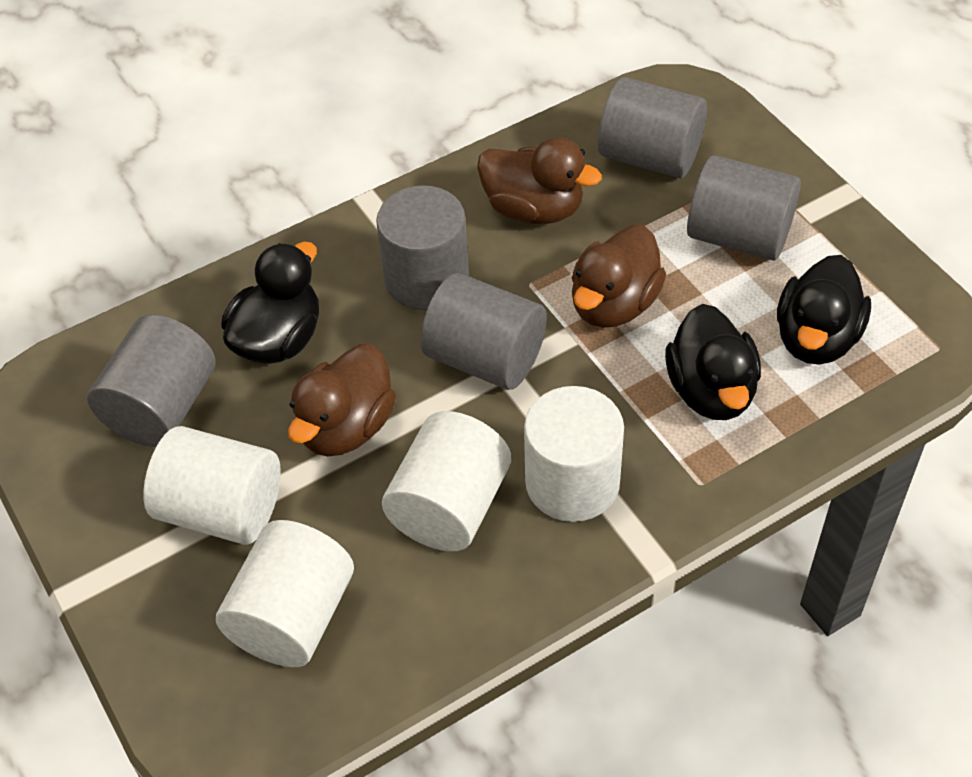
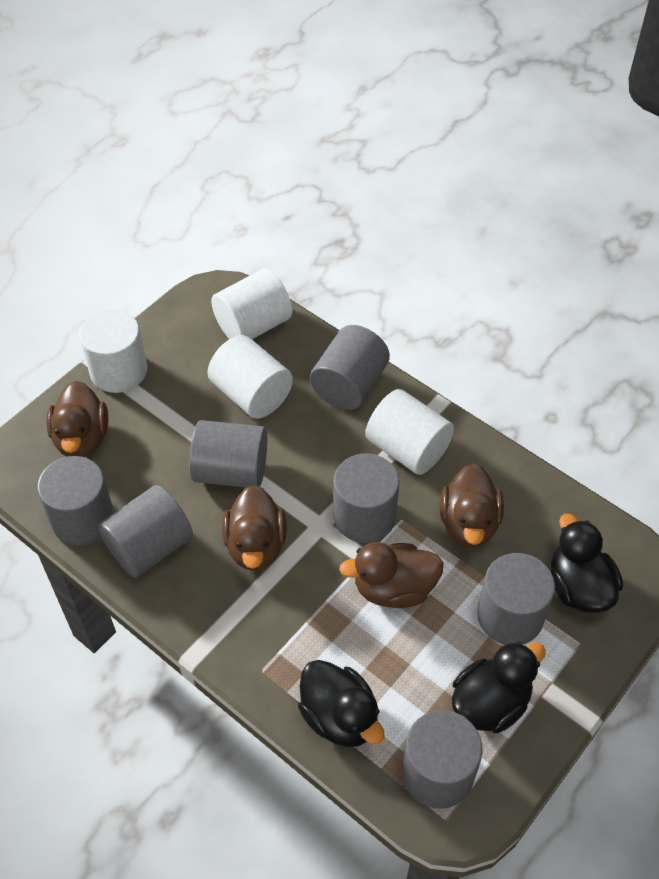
brown duck: 3 -> 4
grey cylinder: 5 -> 7

